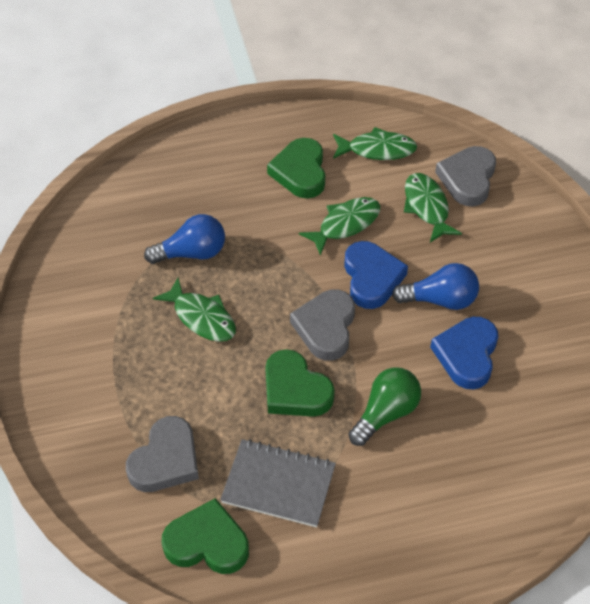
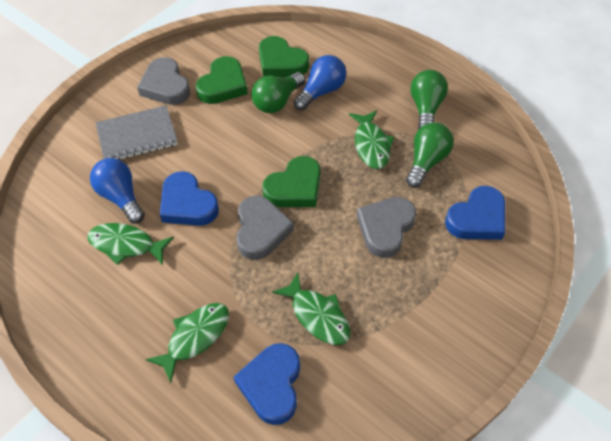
blue heart: 2 -> 3
green light bulb: 1 -> 3

